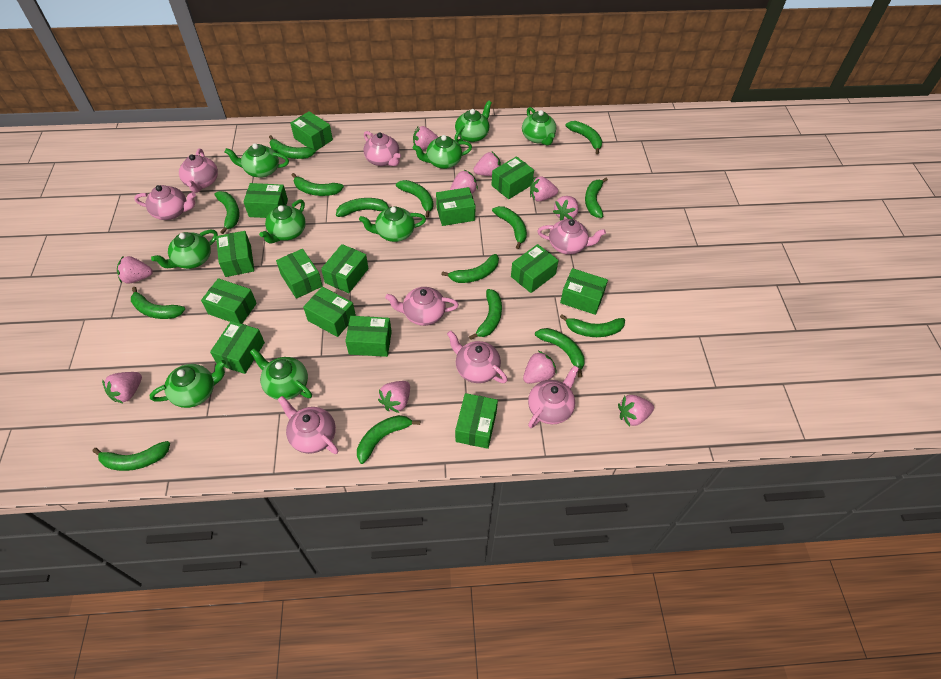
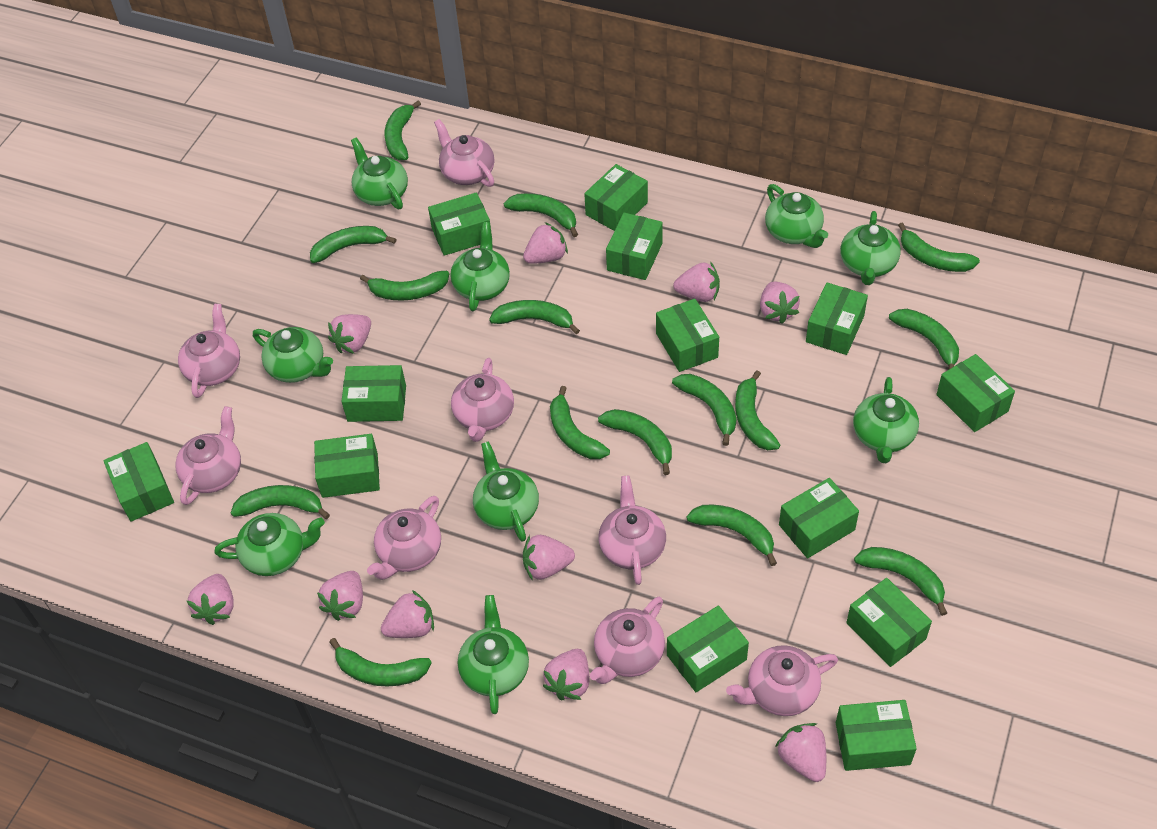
green box: 14 -> 13

